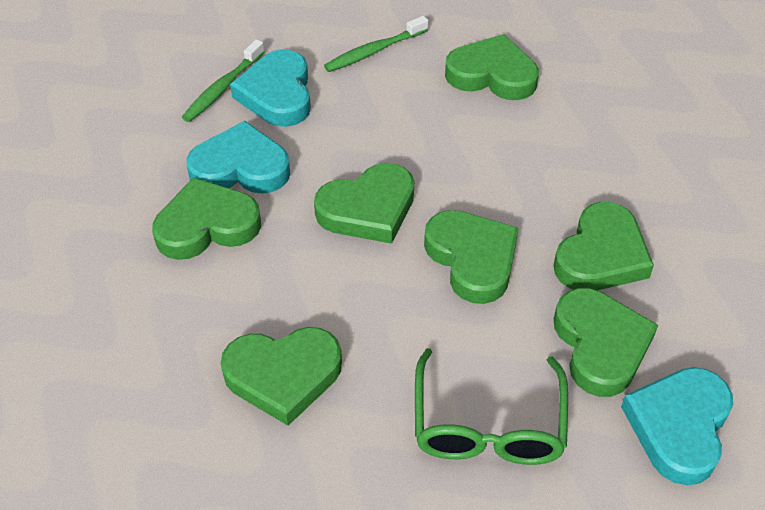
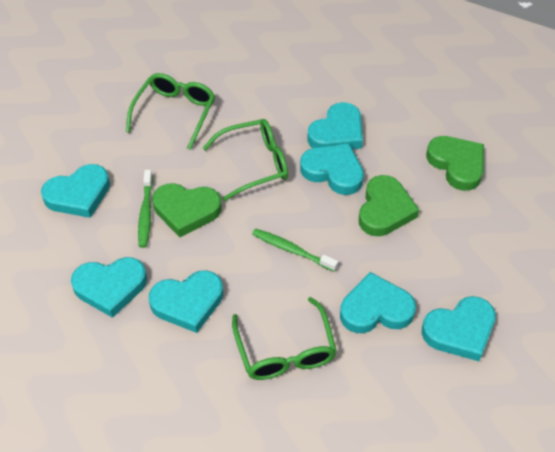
green glasses: 1 -> 3
green heart: 7 -> 3
turquoise heart: 3 -> 7

